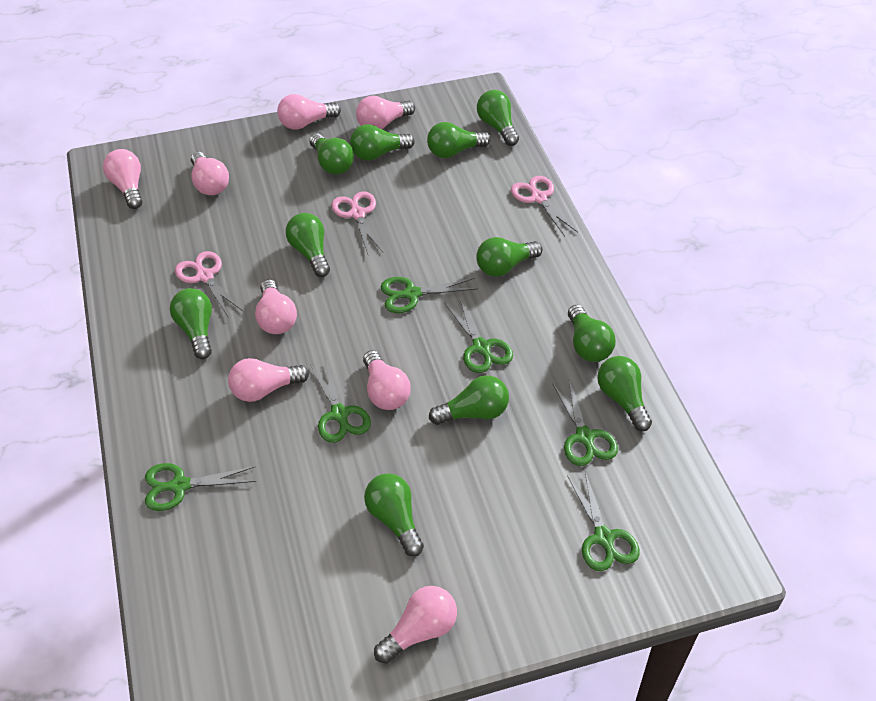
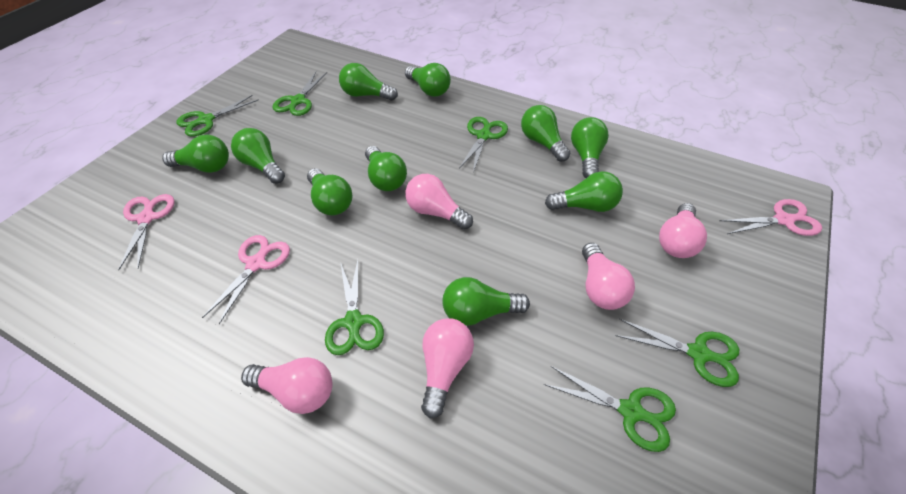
green light bulb: 11 -> 10
pink light bulb: 8 -> 5

